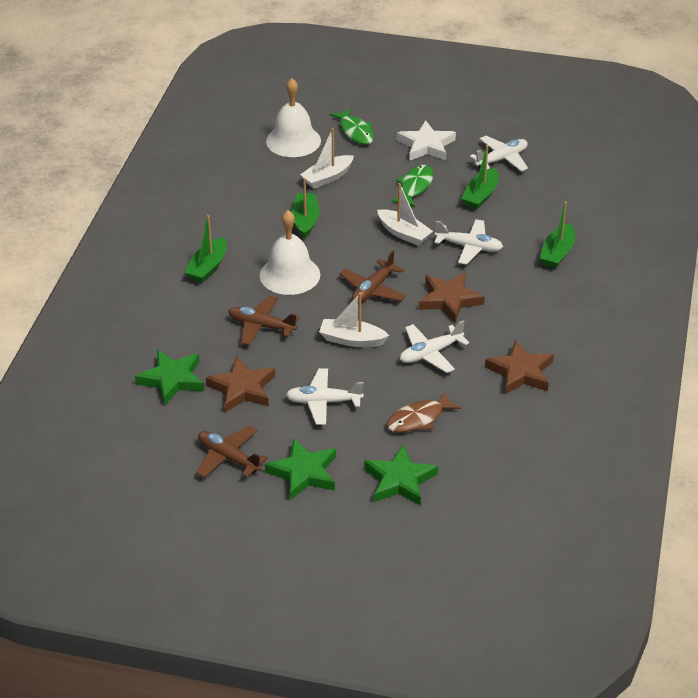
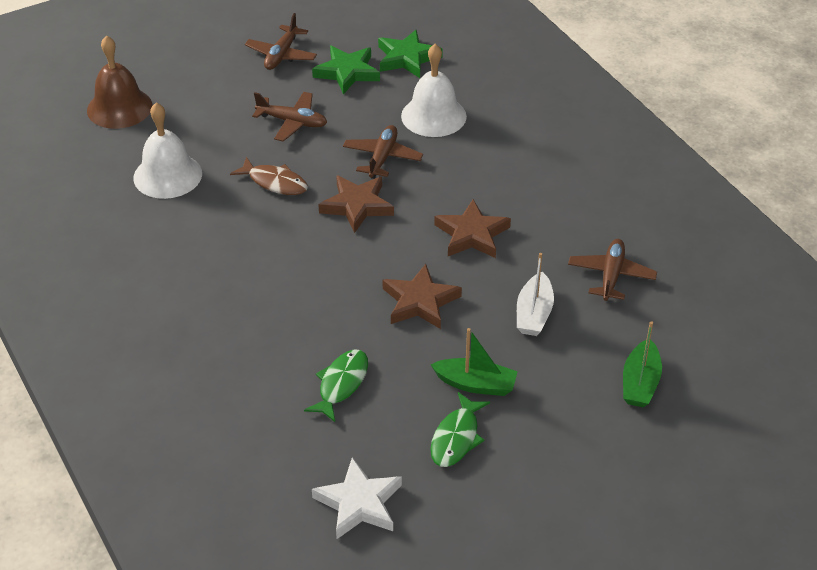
brown bell: 0 -> 1
brown plane: 3 -> 4
green boat: 4 -> 2
green star: 3 -> 2
white boat: 3 -> 1
white plane: 4 -> 0

